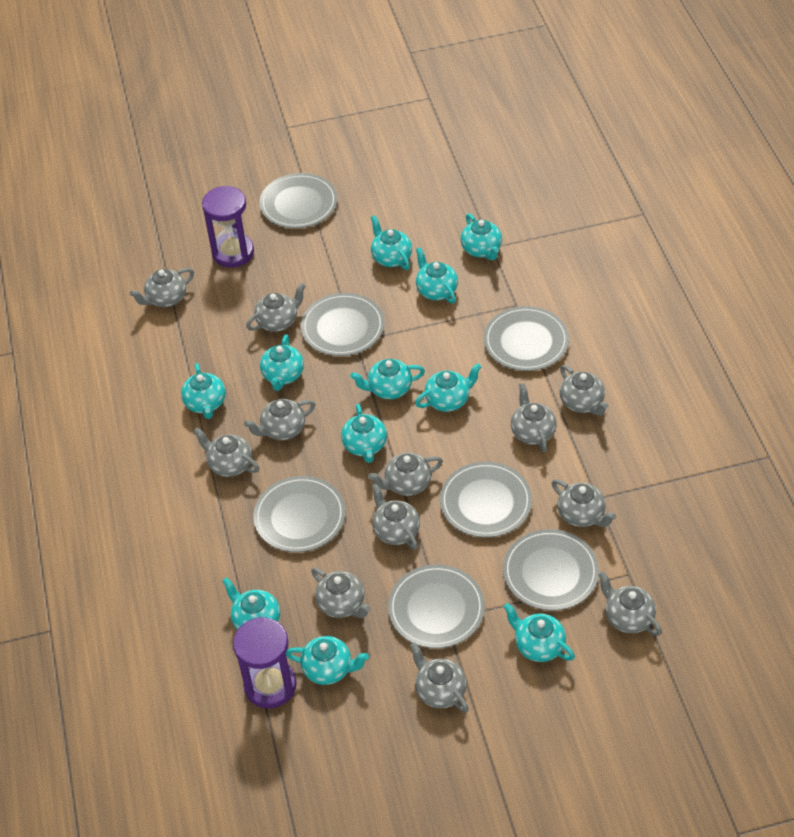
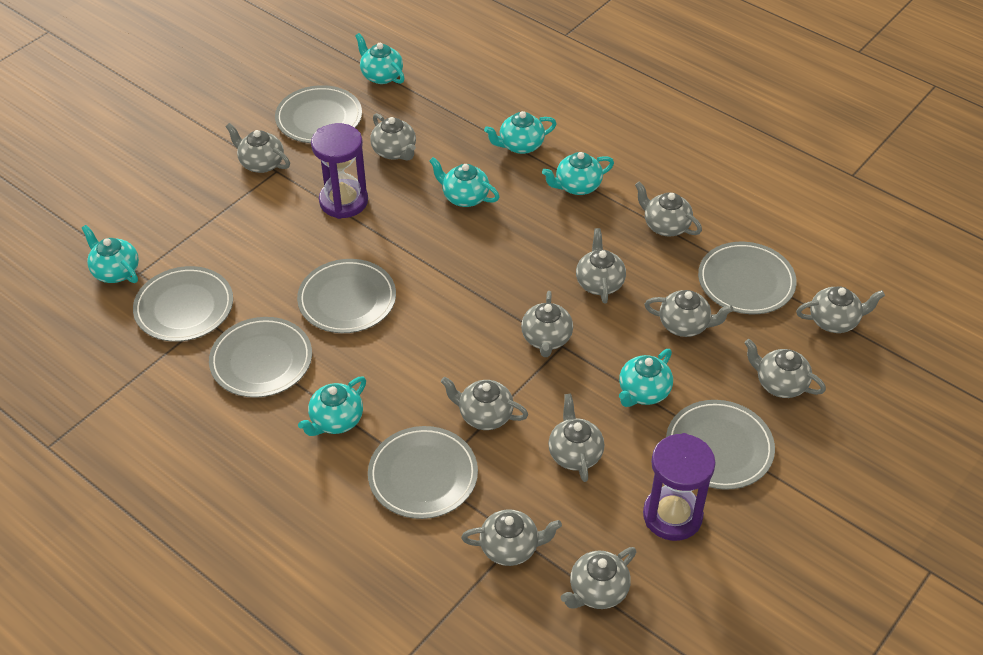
turquoise teapot: 11 -> 7

